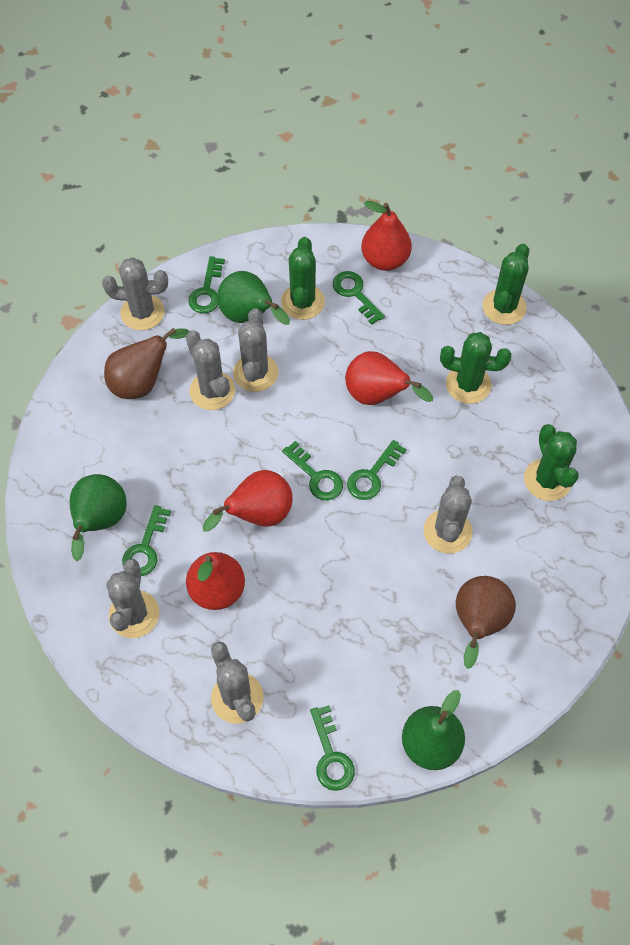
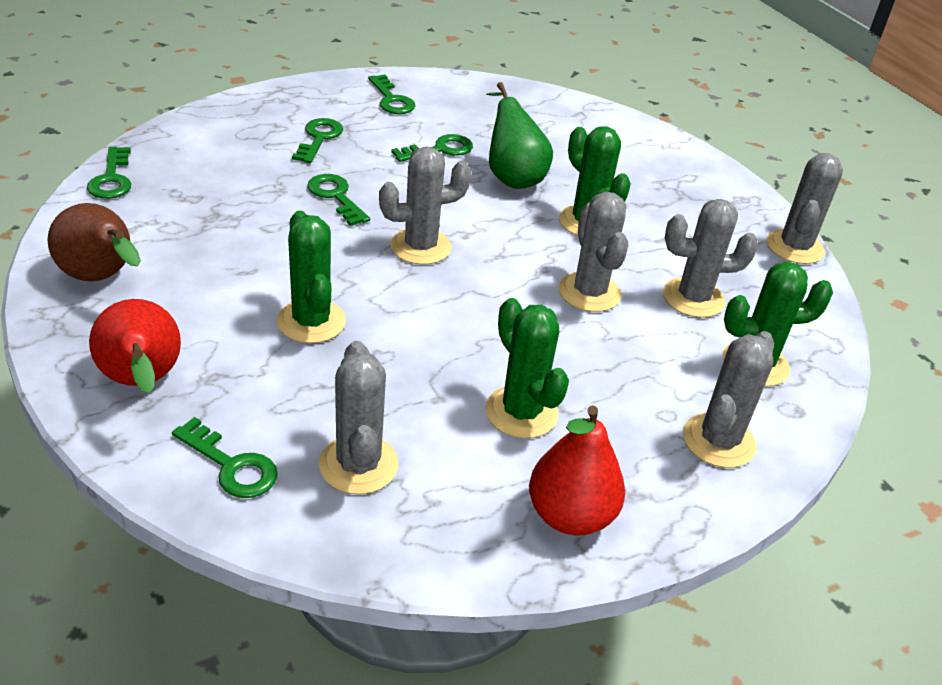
brown pear: 2 -> 1
green pear: 3 -> 1
red pear: 4 -> 2

